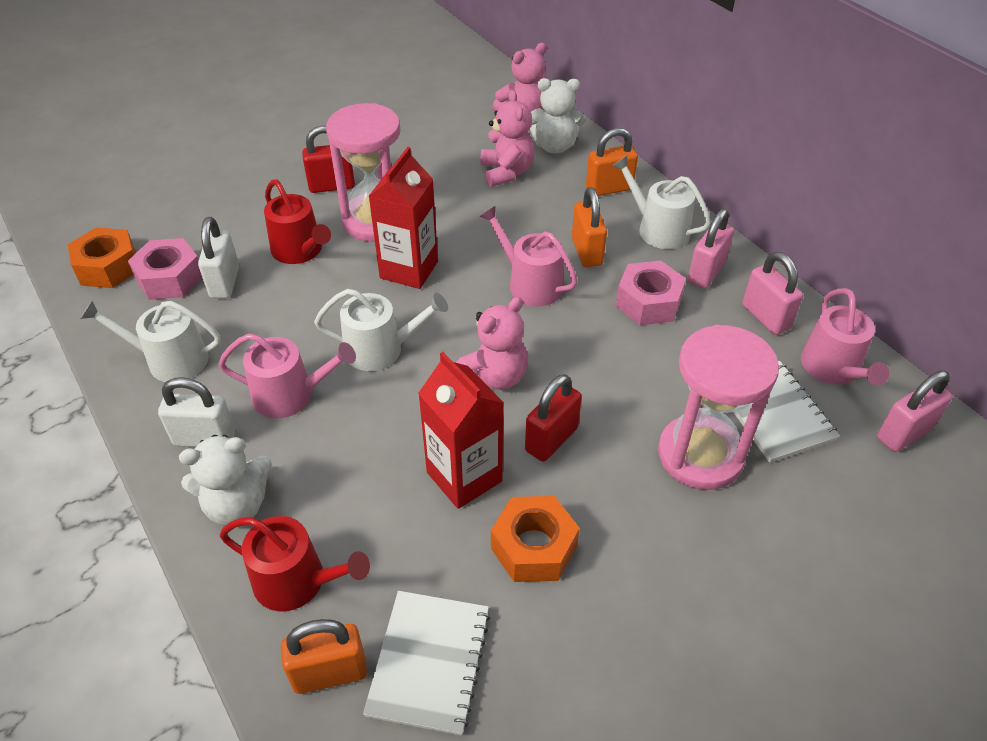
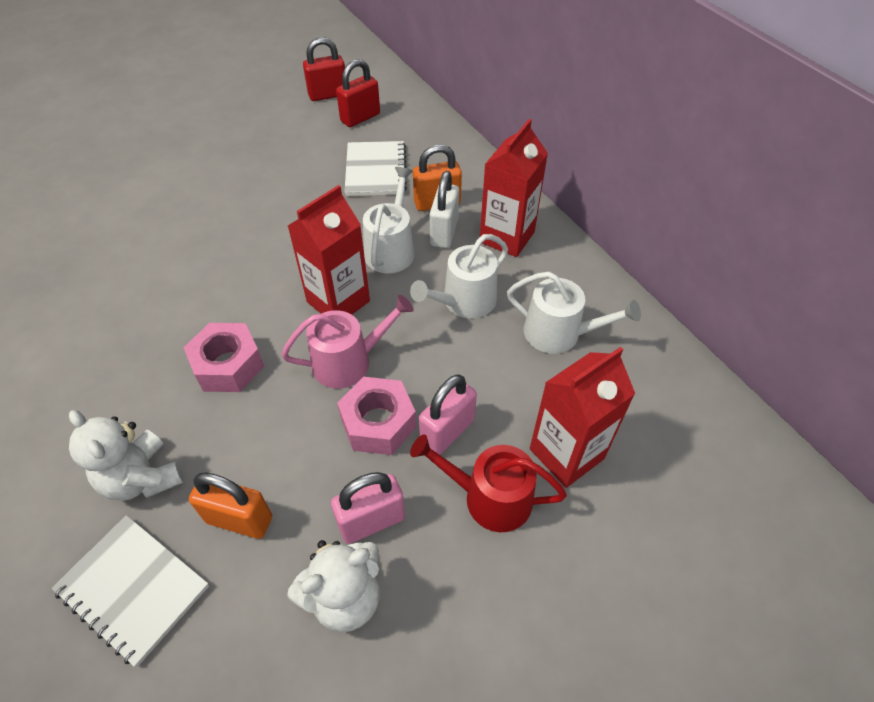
orange nut: 2 -> 0
orange padlock: 3 -> 2
pink hourglass: 2 -> 0
pink padlock: 3 -> 2
pink teddy bear: 3 -> 0
pink watering can: 3 -> 1
red carton: 2 -> 3
red watering can: 2 -> 1
white padlock: 2 -> 1

